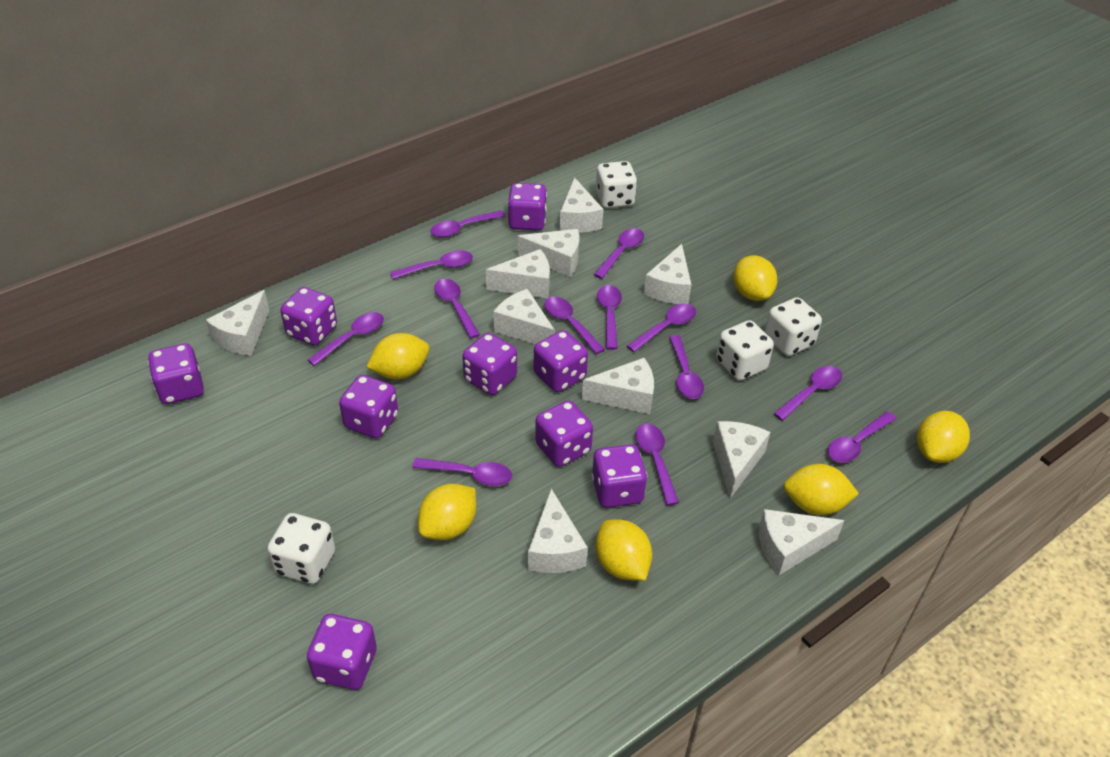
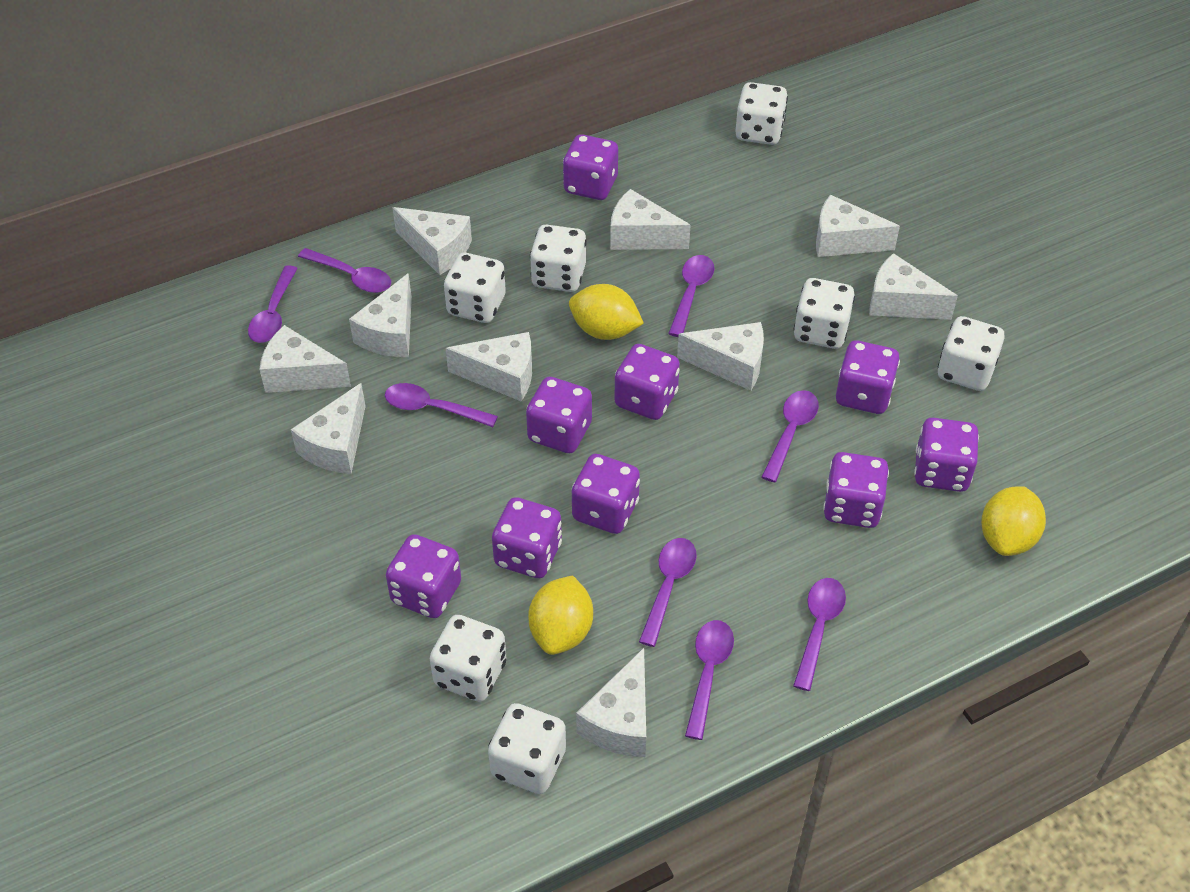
purple spoon: 13 -> 8
white dice: 4 -> 7
yellow lemon: 6 -> 3

